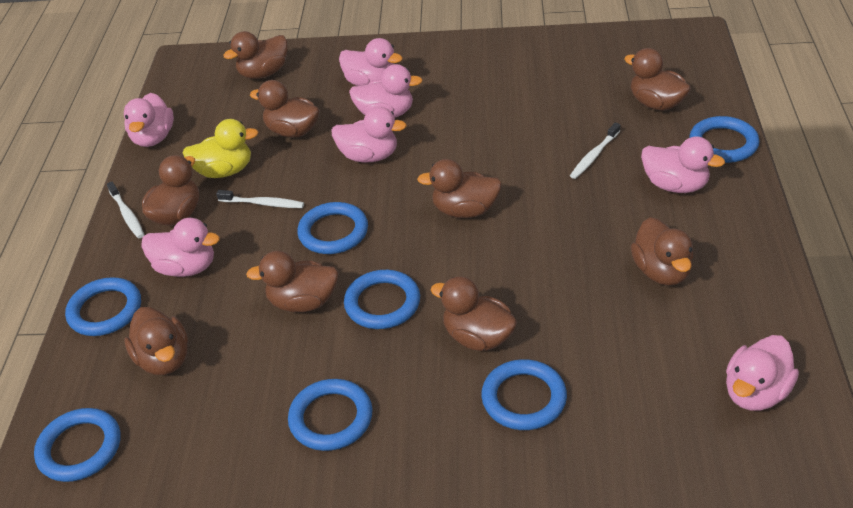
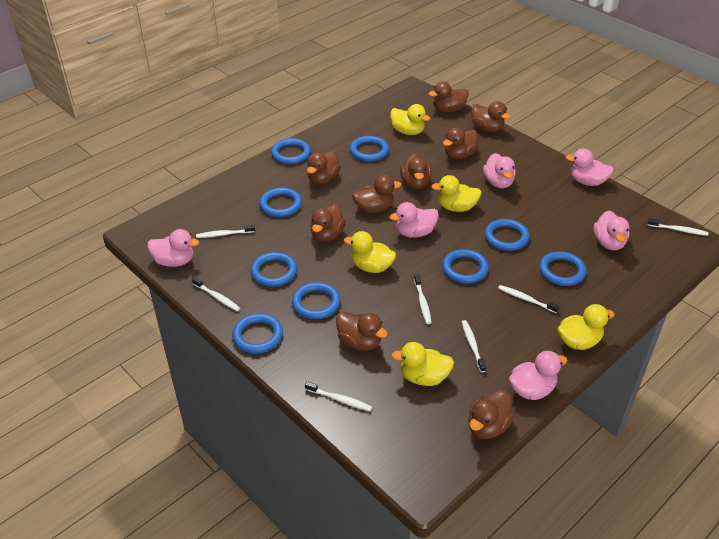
blue ring: 7 -> 9
pink duck: 7 -> 6
white toothbrush: 3 -> 7
yellow duck: 1 -> 5

